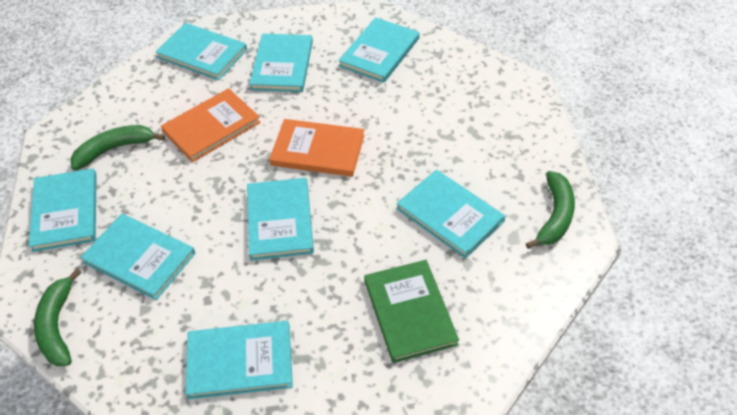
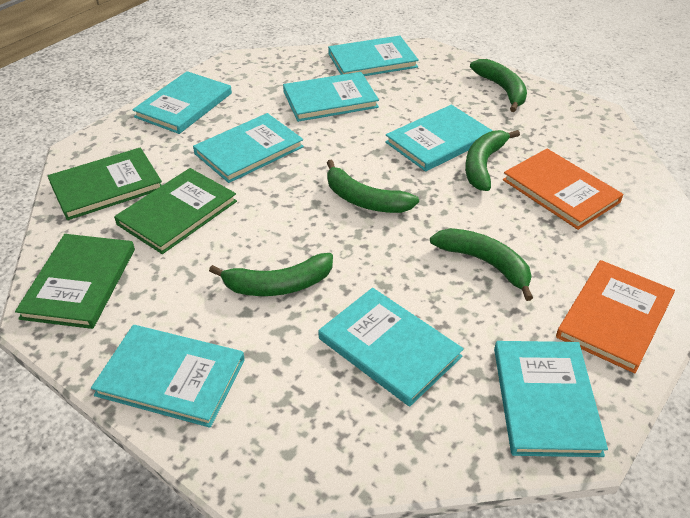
green banana: 3 -> 5
green book: 1 -> 3

